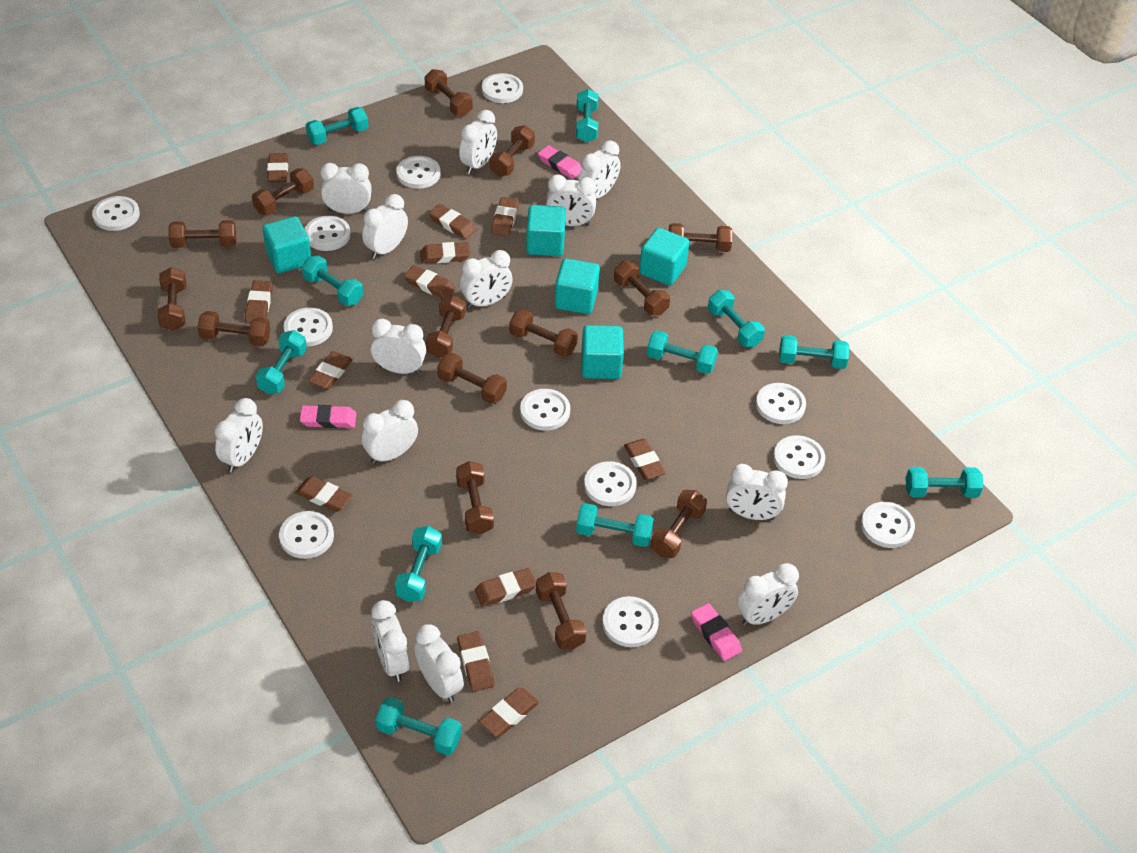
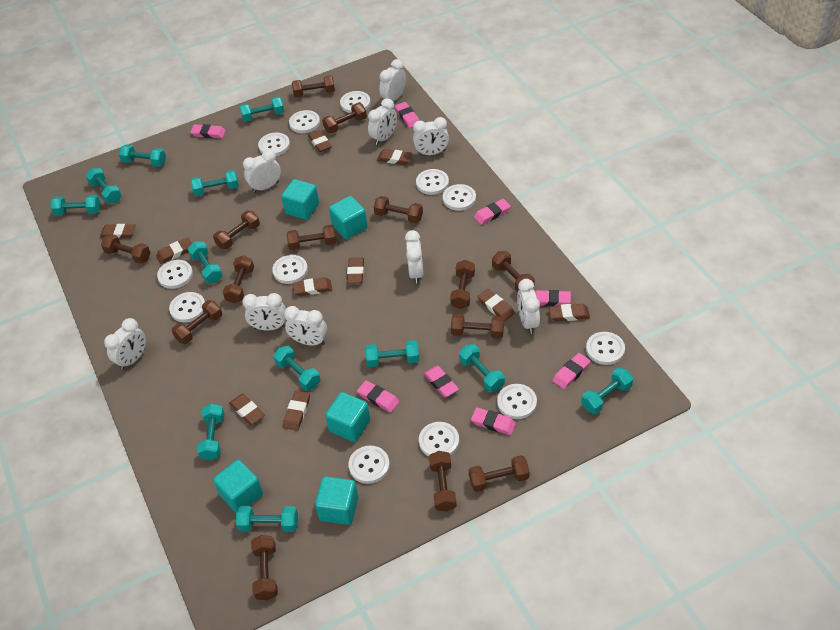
brown eraser: 12 -> 10
pink eraser: 3 -> 8
turquoise dumbbell: 11 -> 12
white clock: 13 -> 9

